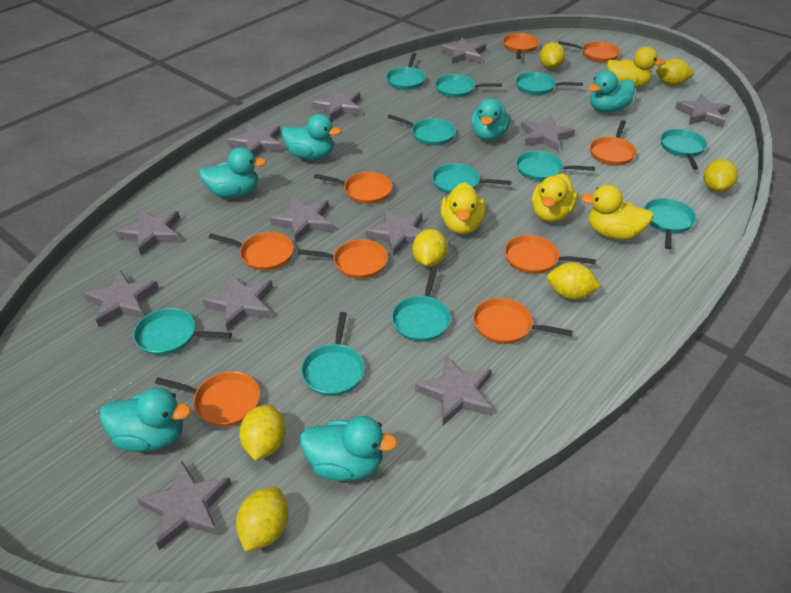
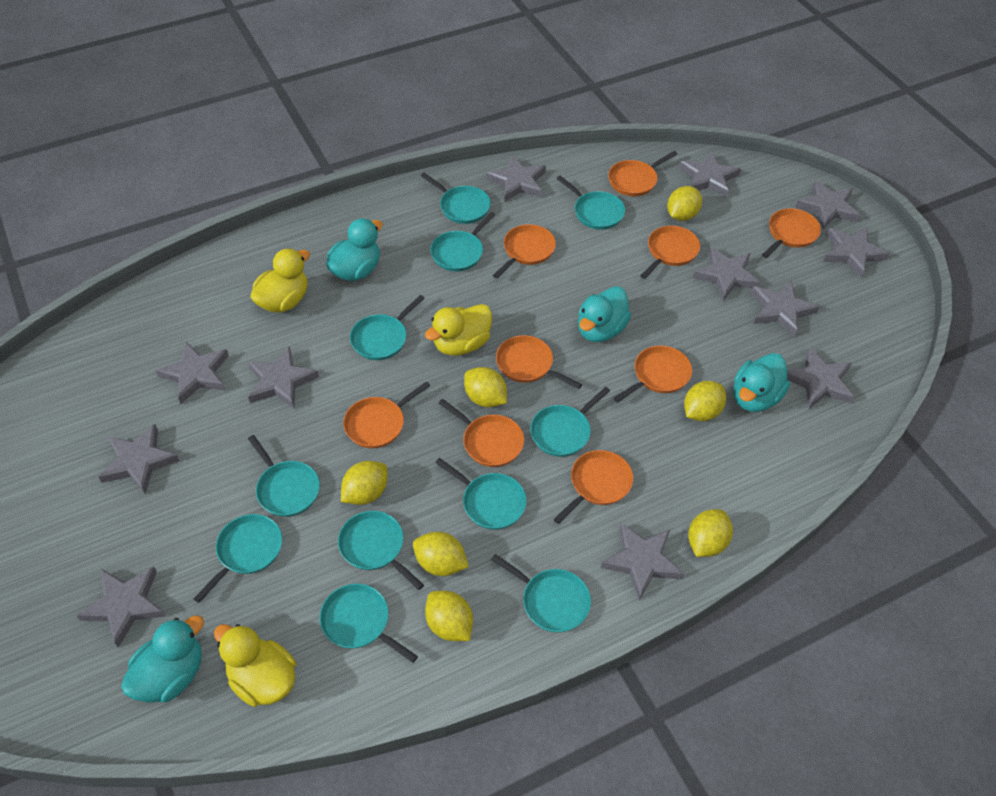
turquoise duck: 6 -> 4
yellow duck: 4 -> 3

